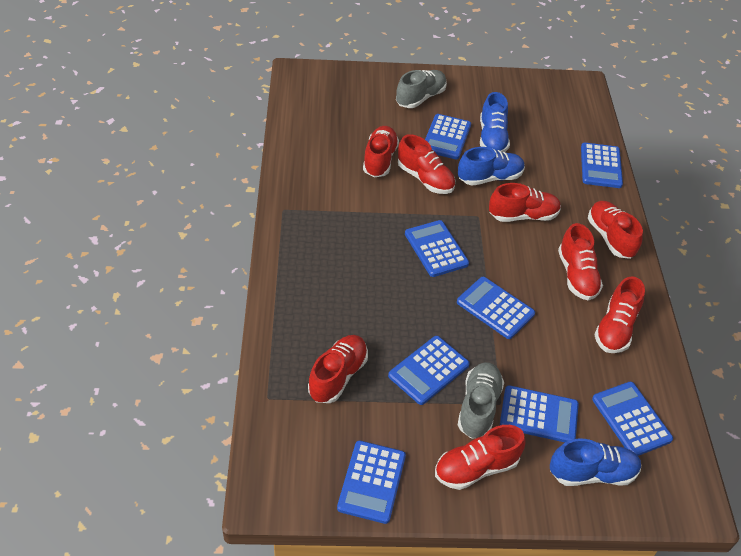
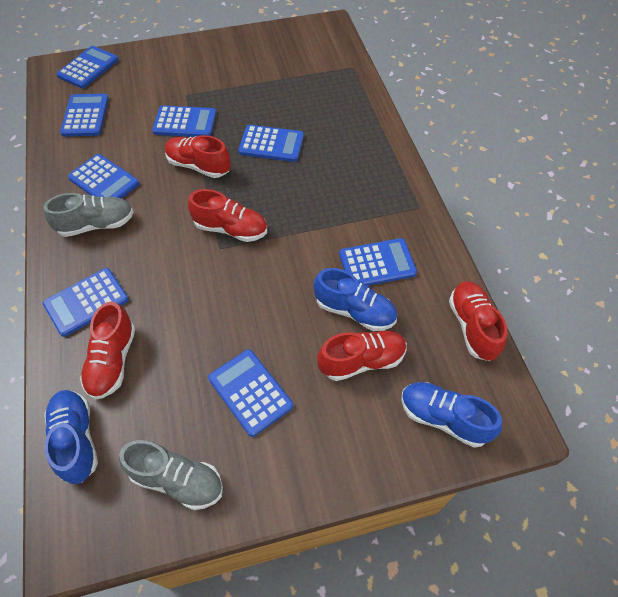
red shoe: 8 -> 5

